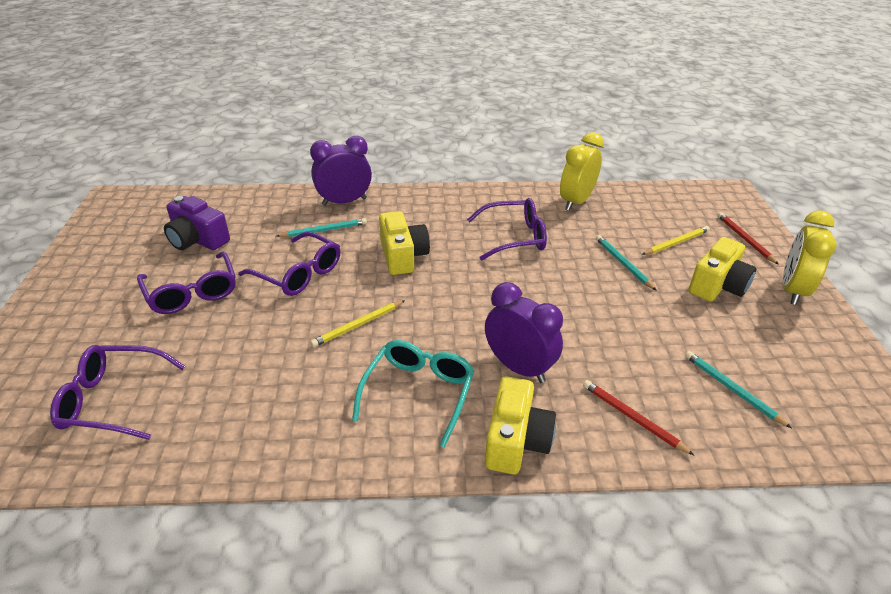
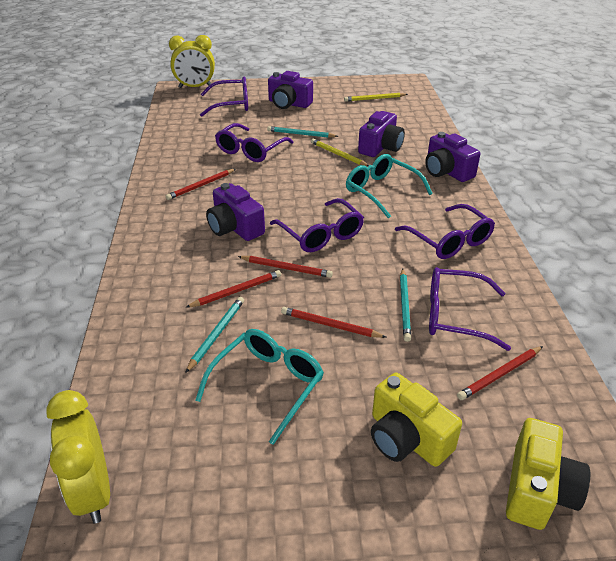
purple camera: 1 -> 4
purple clock: 2 -> 0
purple glasses: 4 -> 5
red pencil: 2 -> 5
turquoise glasses: 1 -> 2
yellow camera: 3 -> 2

